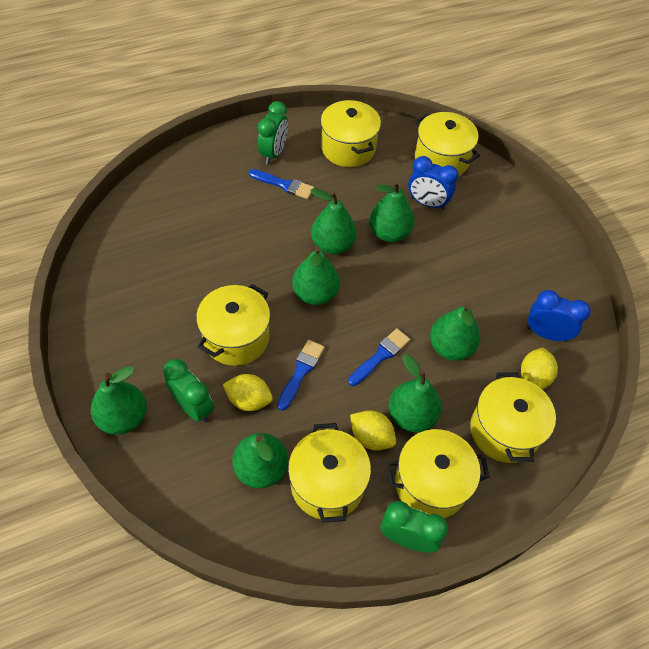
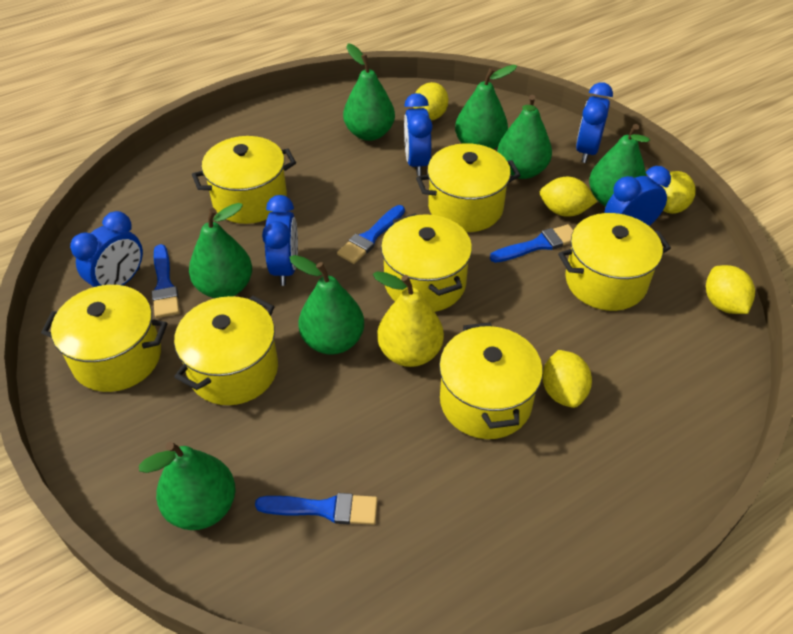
blue brush: 3 -> 4
blue clock: 2 -> 5
green clock: 3 -> 0
yellow lemon: 3 -> 5
yellow pear: 0 -> 1
yellow pot: 6 -> 7

